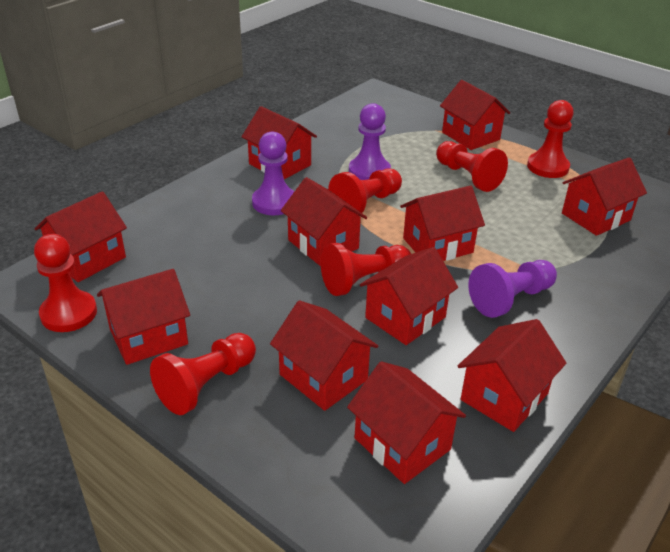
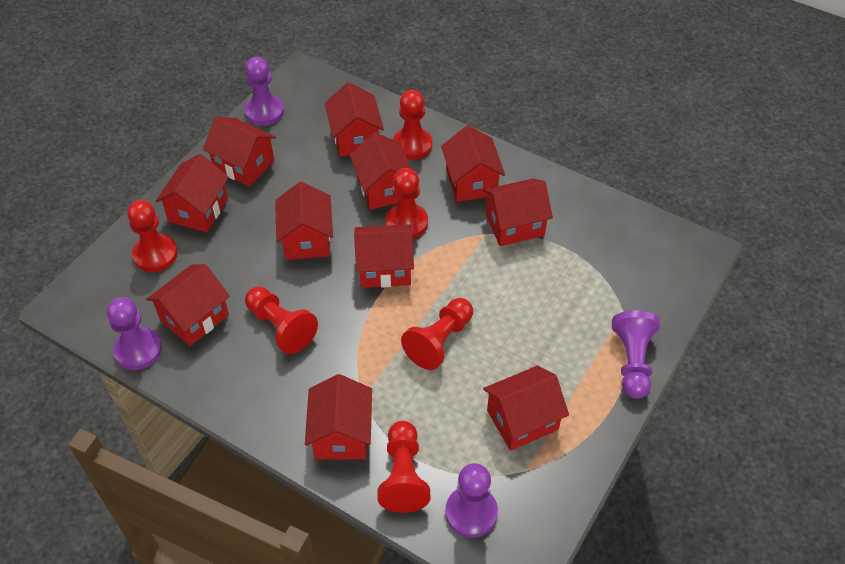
purple pawn: 3 -> 4

